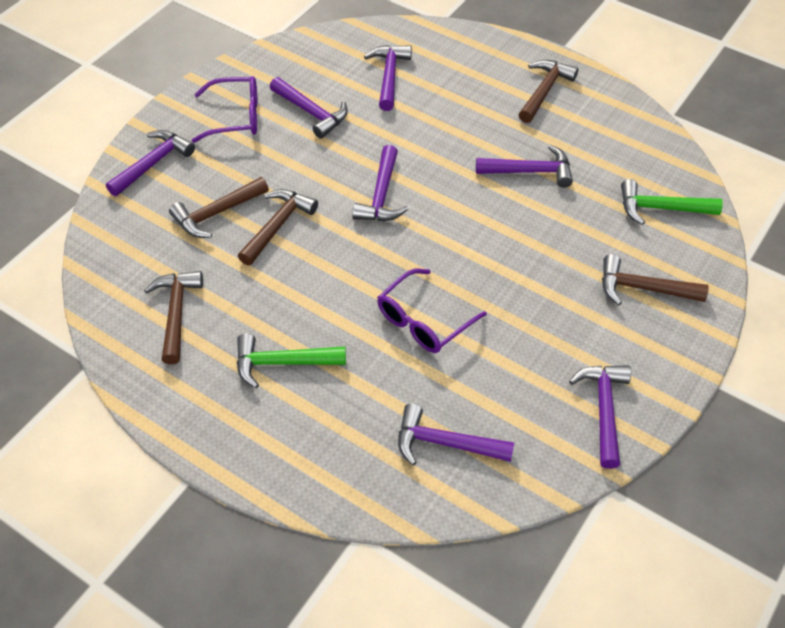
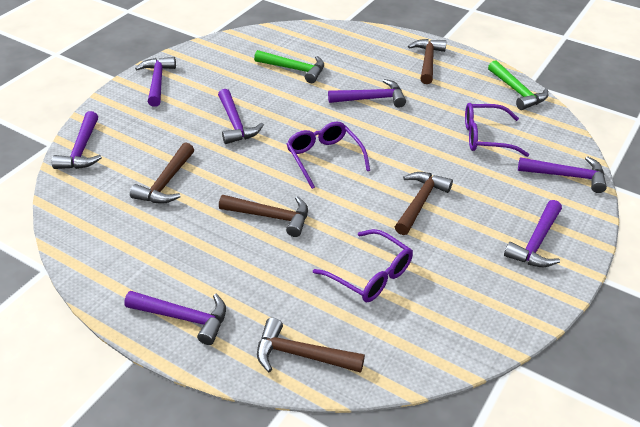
purple glasses: 2 -> 3

